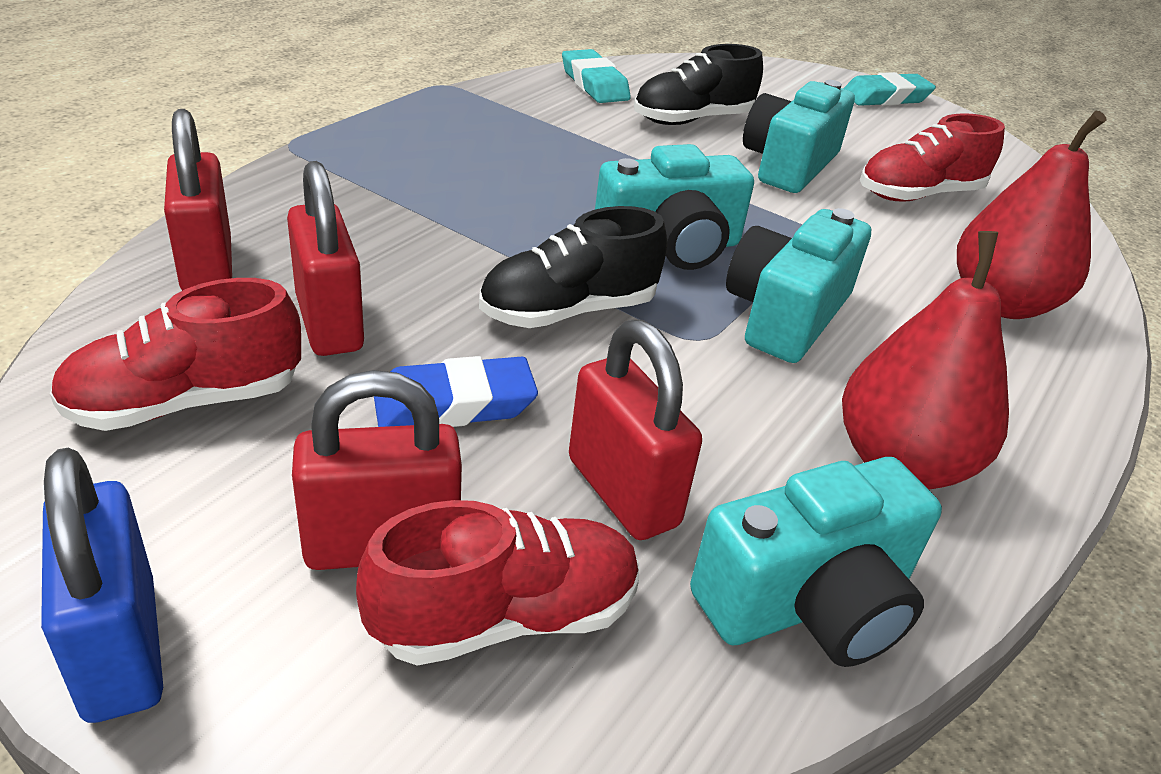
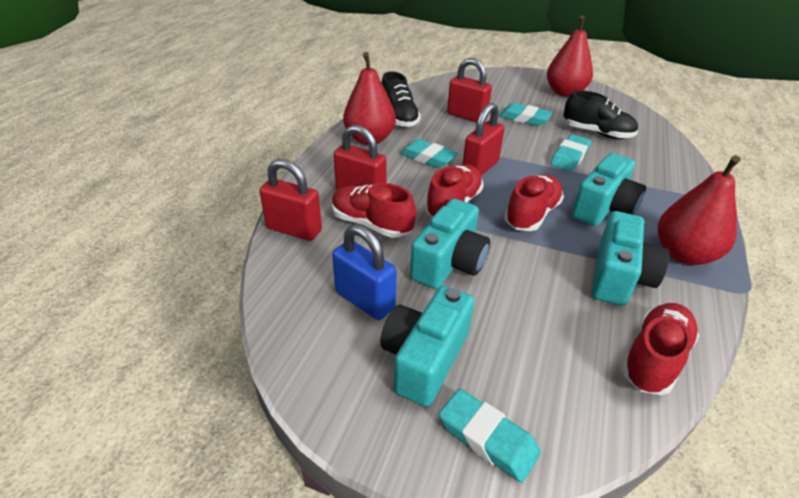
blue eraser: 1 -> 0
red pear: 2 -> 3
red shoe: 3 -> 4
turquoise eraser: 2 -> 4

